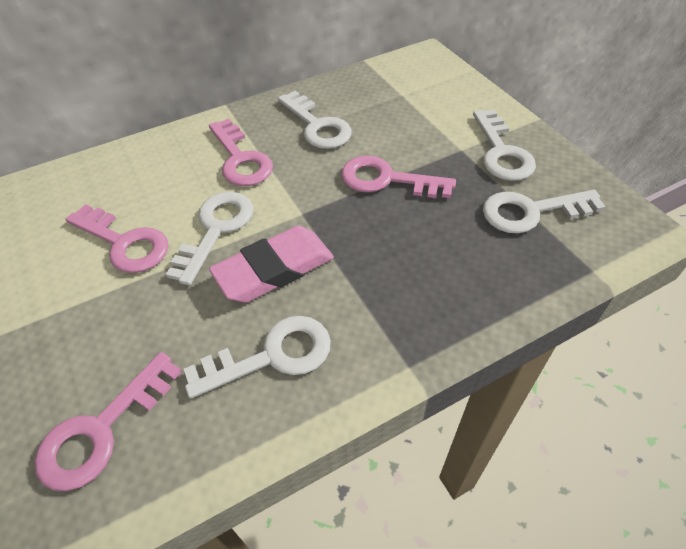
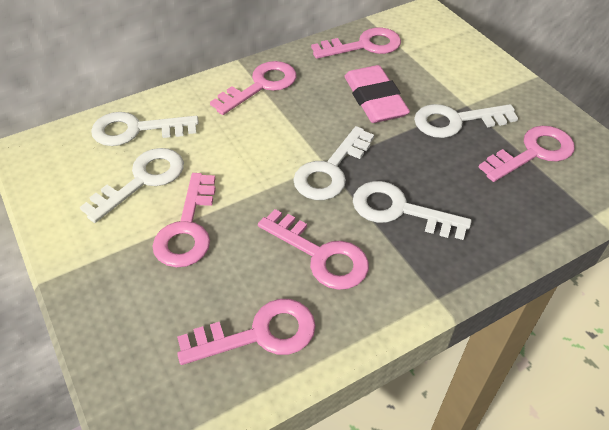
pink key: 4 -> 6

